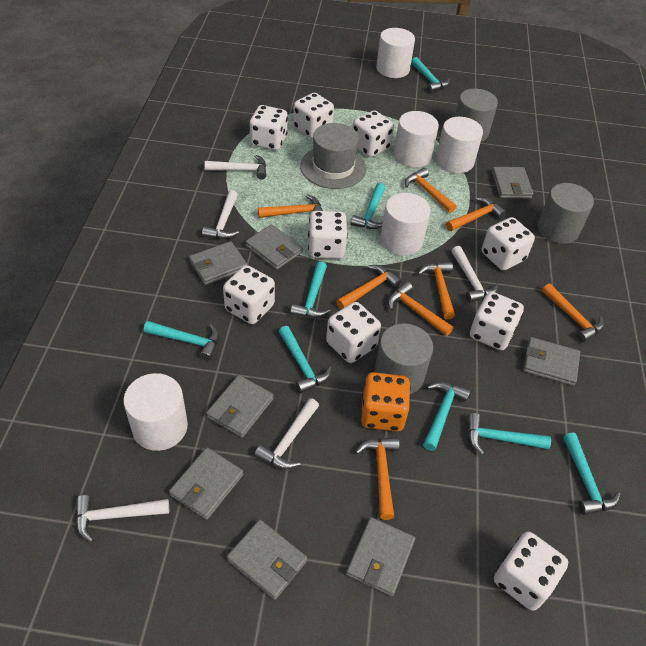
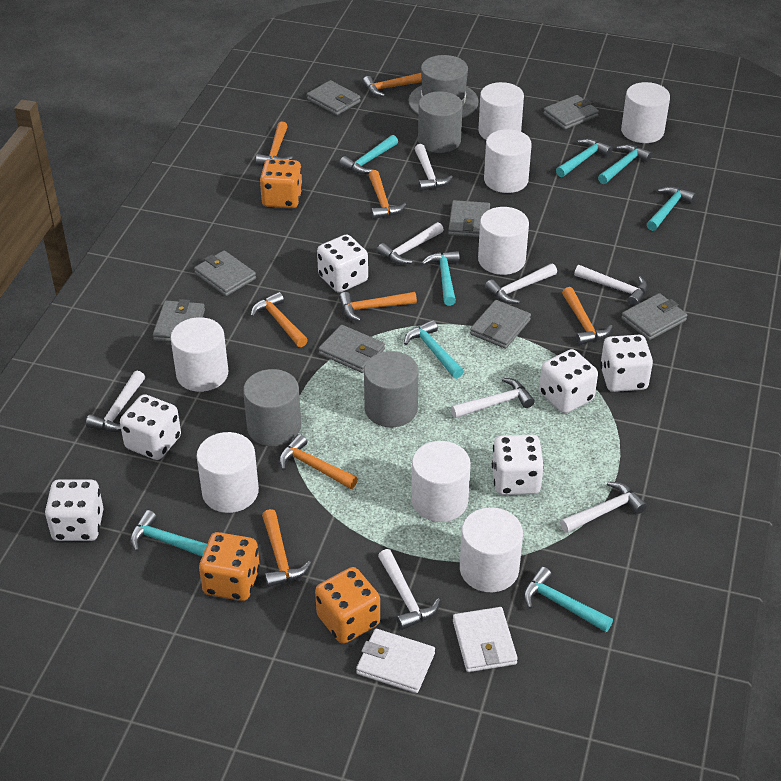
orange dice: 1 -> 3
white cylinder: 5 -> 8
white dice: 9 -> 6
white hammer: 5 -> 8
white wallet: 0 -> 2

